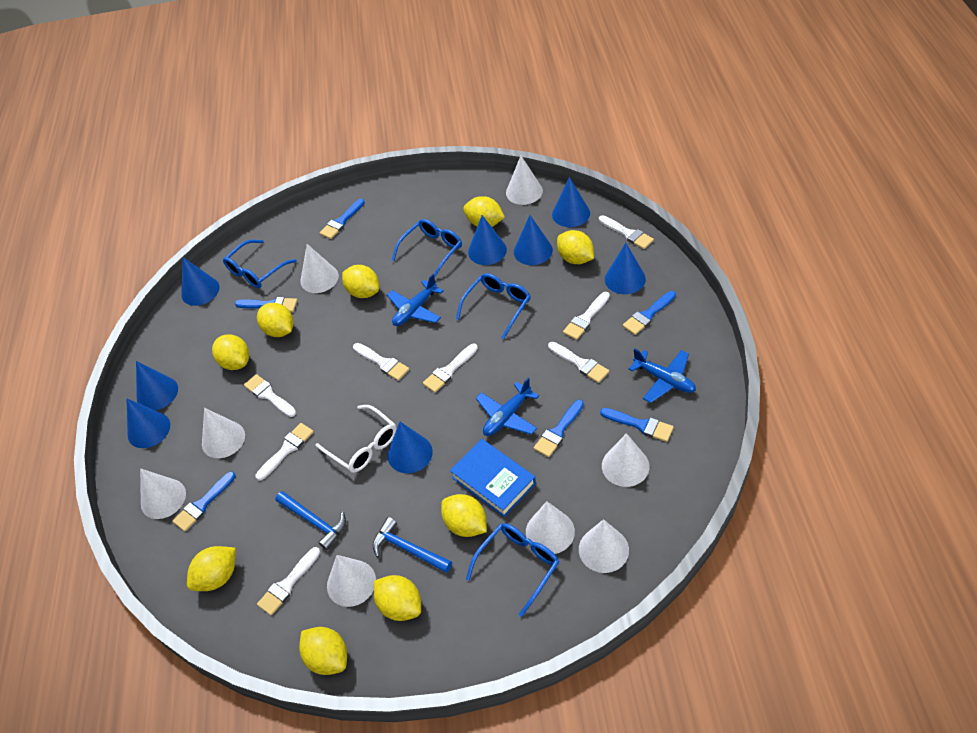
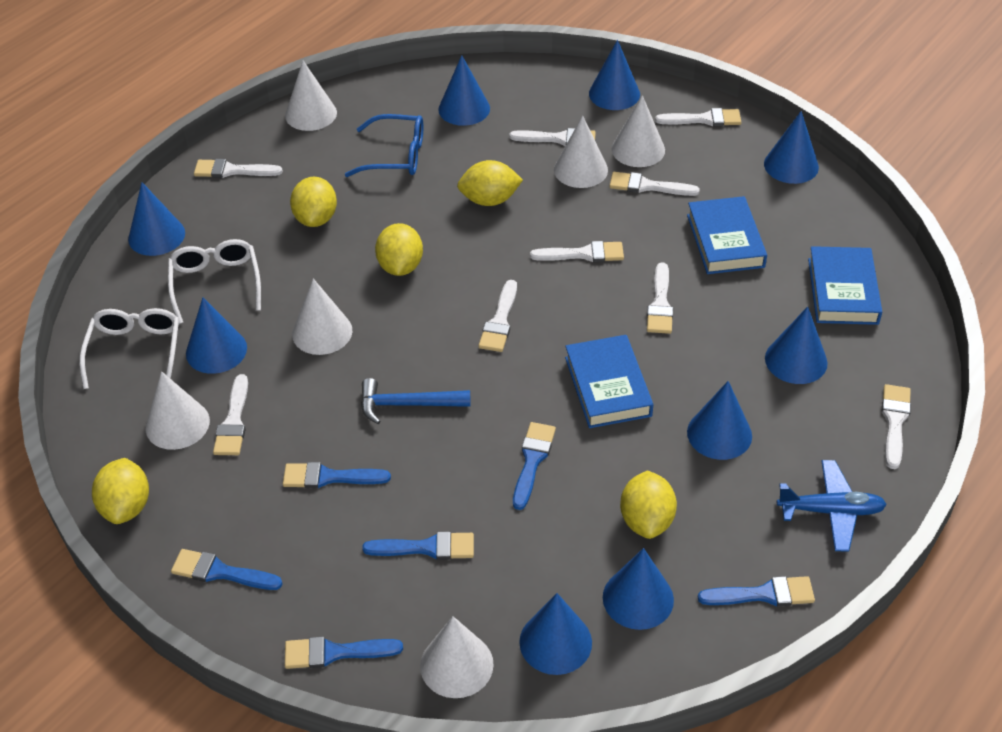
blue book: 1 -> 3
blue cone: 8 -> 9
blue glasses: 4 -> 1
blue hammer: 2 -> 1
blue plane: 3 -> 1
white brush: 8 -> 9
white cone: 8 -> 6
white glasses: 1 -> 2
yellow lemon: 9 -> 5

